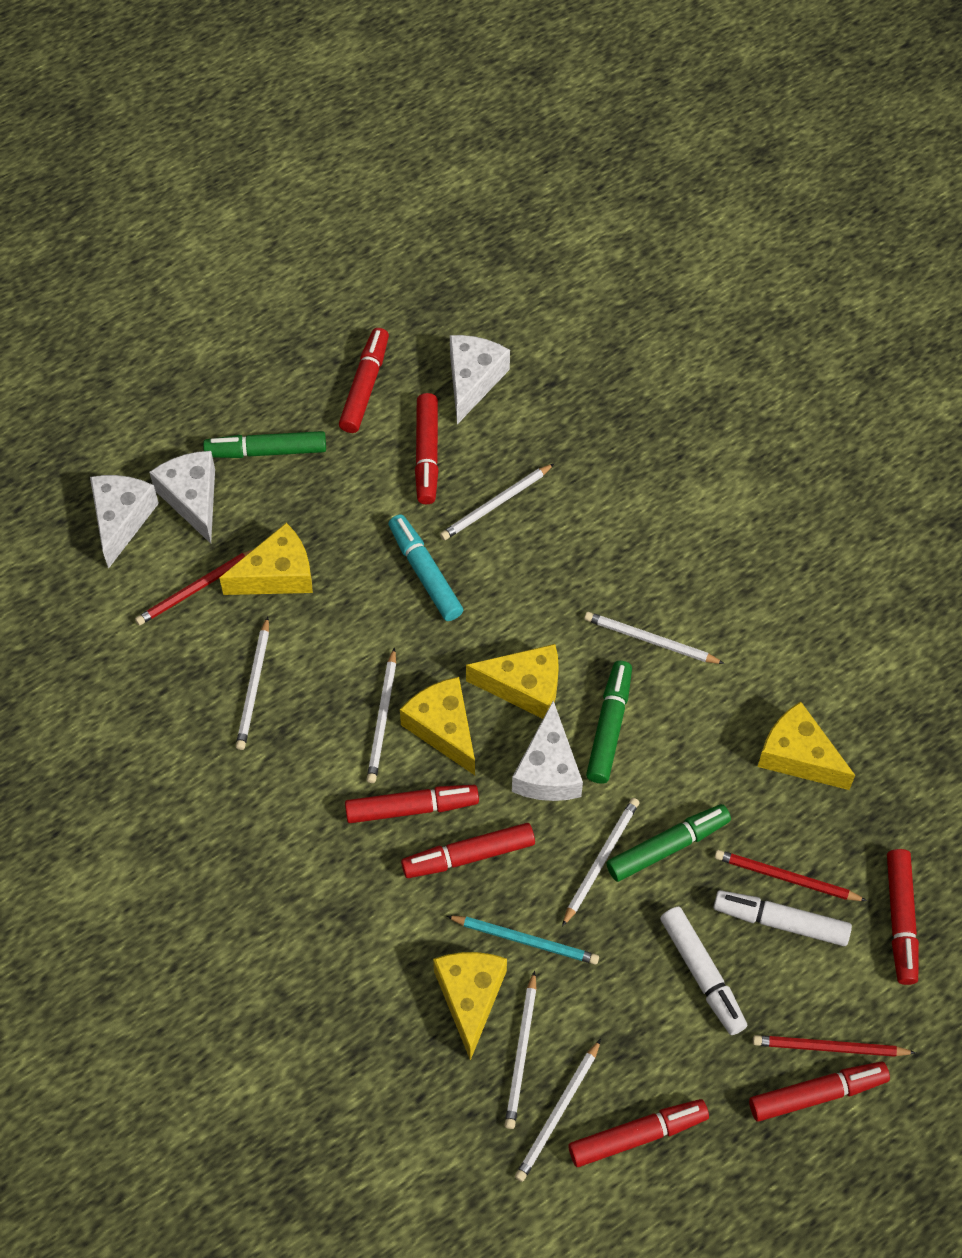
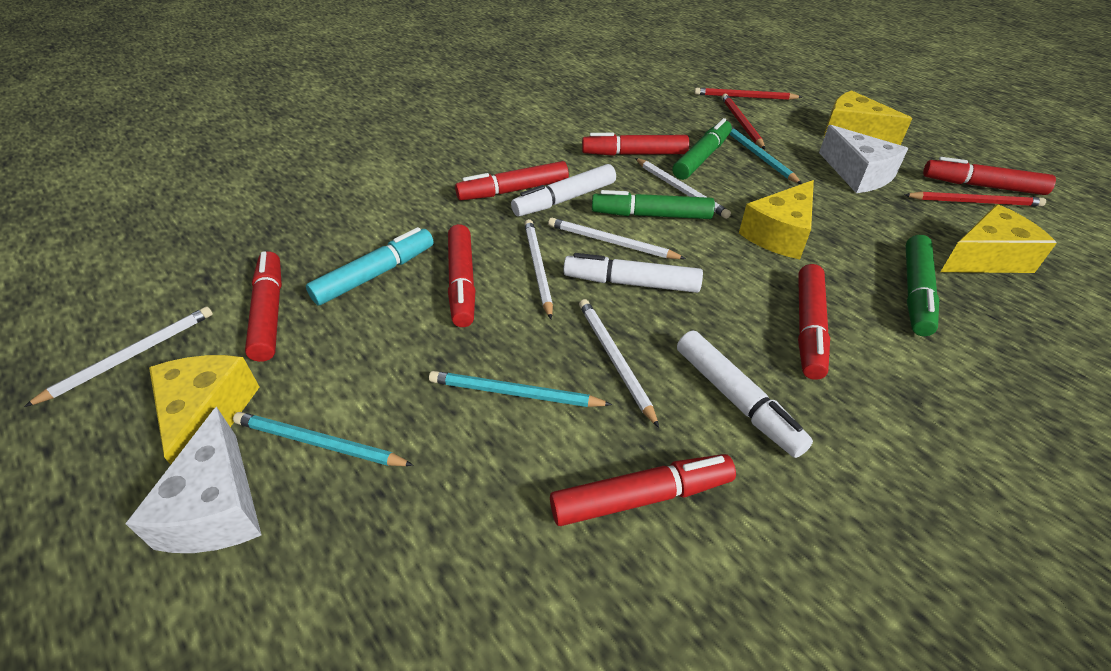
turquoise pencil: 1 -> 3
white cheese: 4 -> 2
white marker: 2 -> 3
white pencil: 7 -> 5
yellow cheese: 5 -> 4

